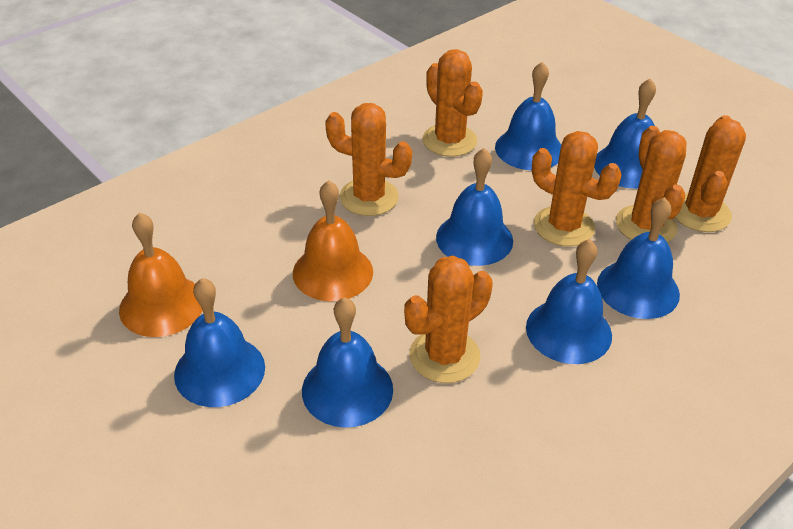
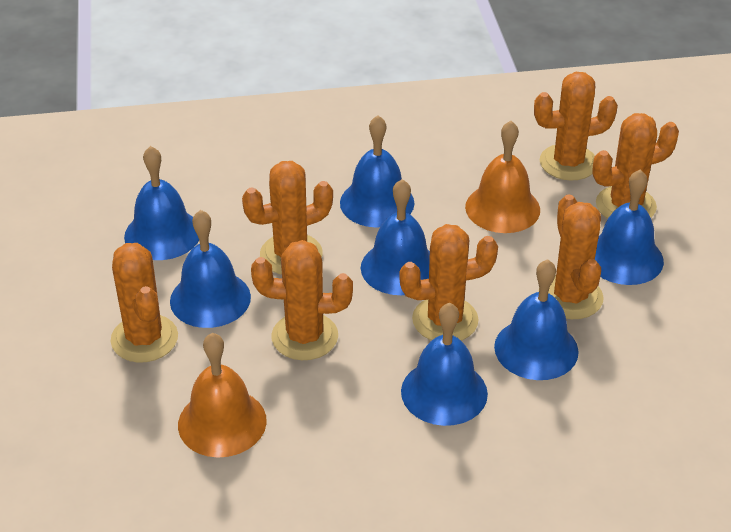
orange cactus: 6 -> 7

